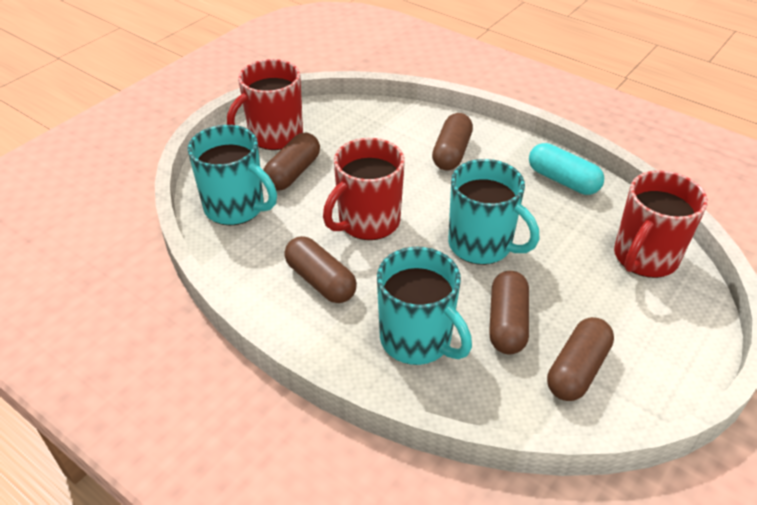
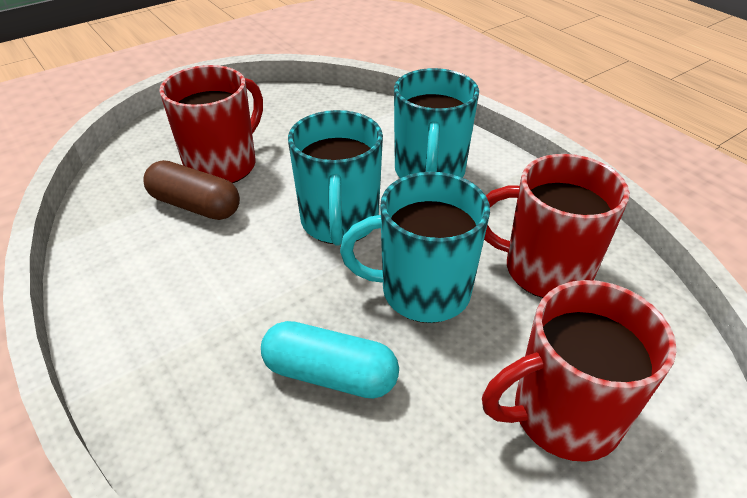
brown capsule: 5 -> 1

